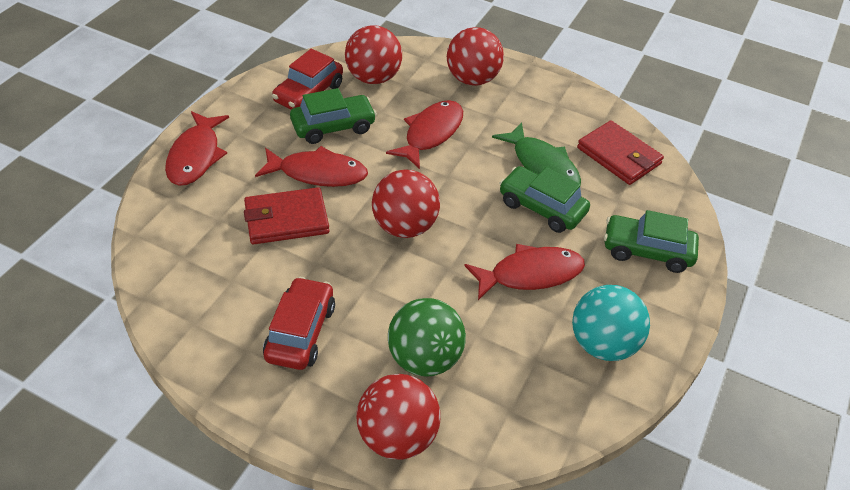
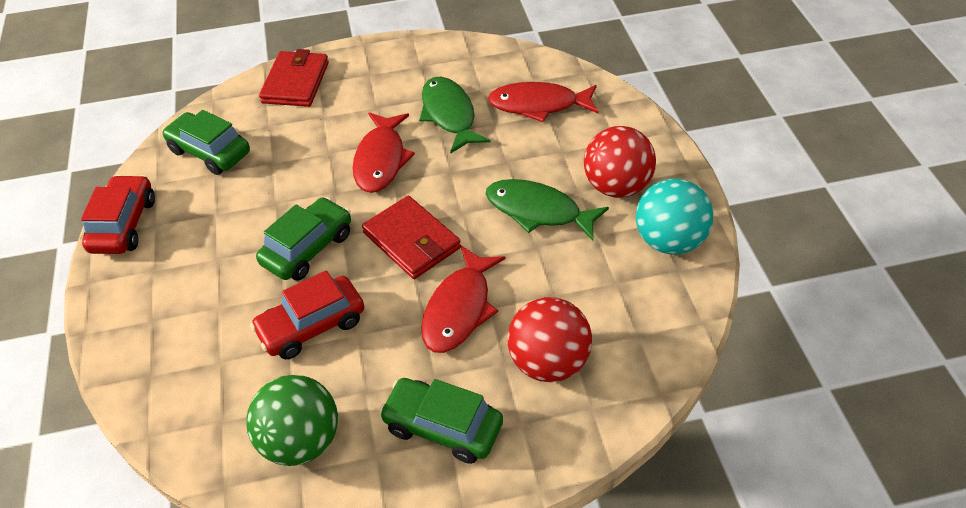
green fish: 1 -> 2
red ball: 4 -> 2
red fish: 4 -> 3

